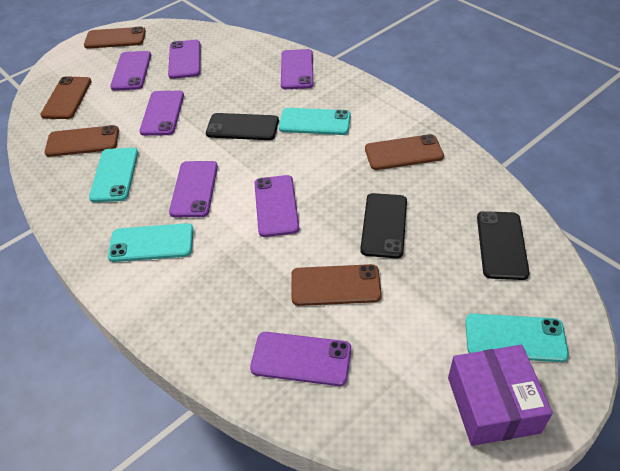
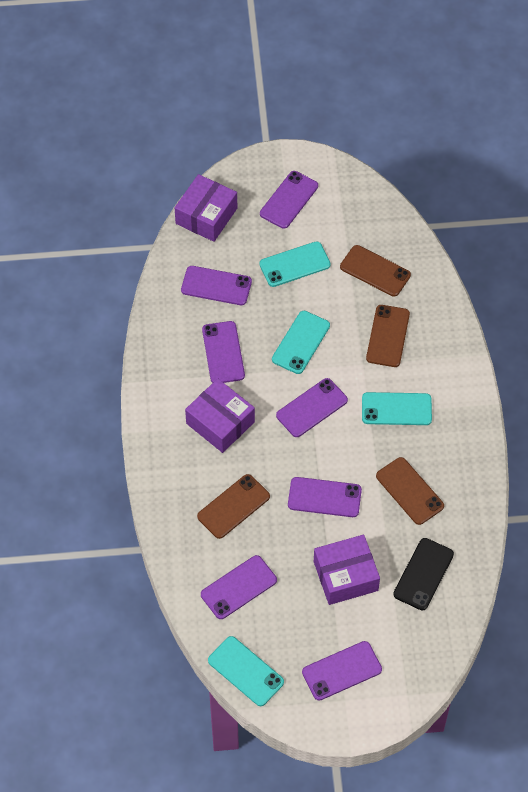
black phone: 3 -> 1
brown phone: 5 -> 4
purple box: 1 -> 3

